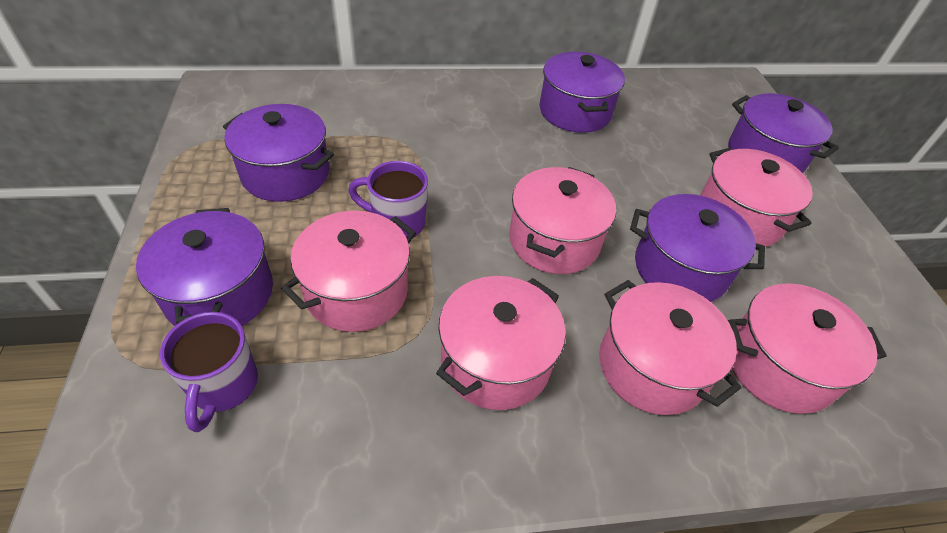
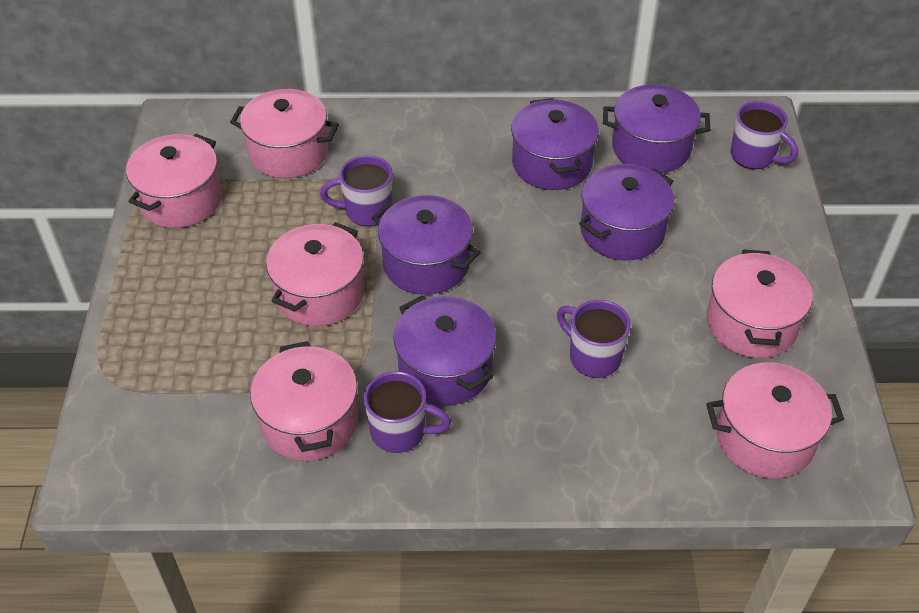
purple mug: 2 -> 4

